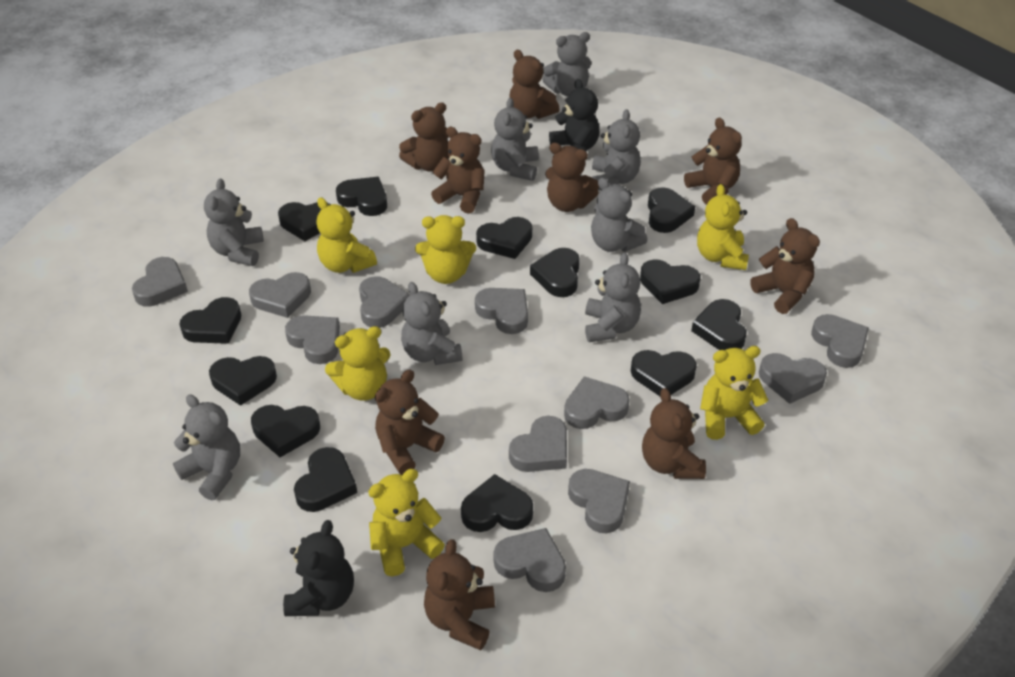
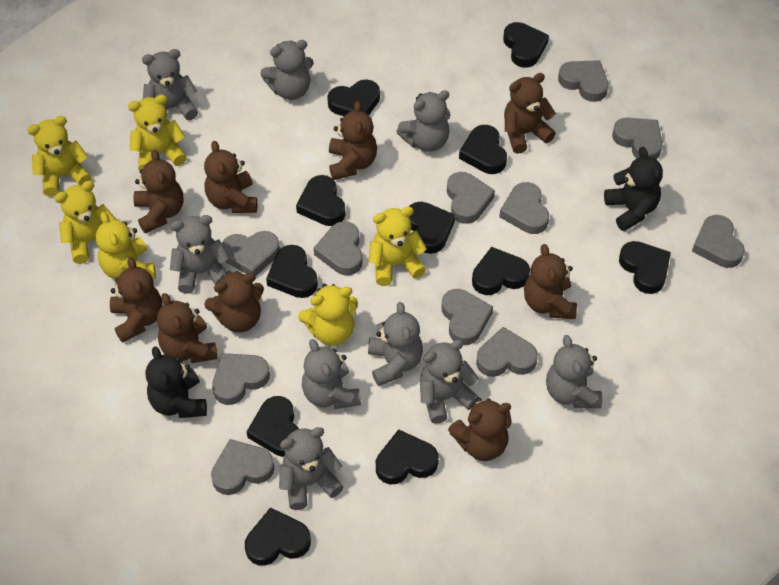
black heart: 13 -> 11
grey teddy bear: 8 -> 9

